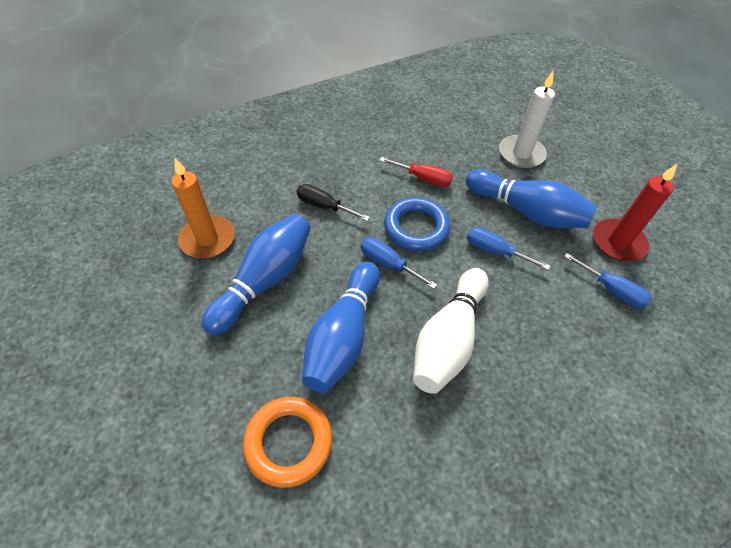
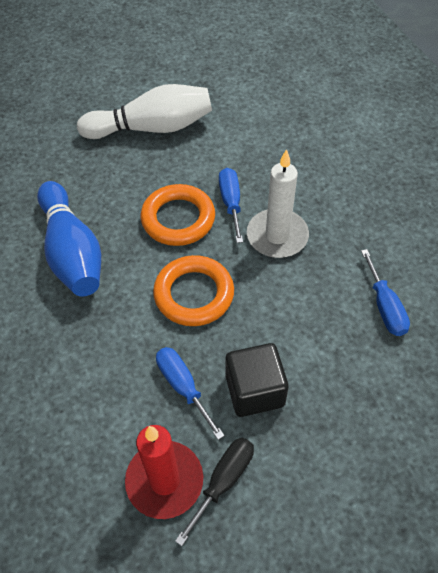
black cube: 0 -> 1
blue bowling pin: 3 -> 1
blue ring: 1 -> 0
orange candle: 1 -> 0
orange ring: 1 -> 2
red screwdriver: 1 -> 0

